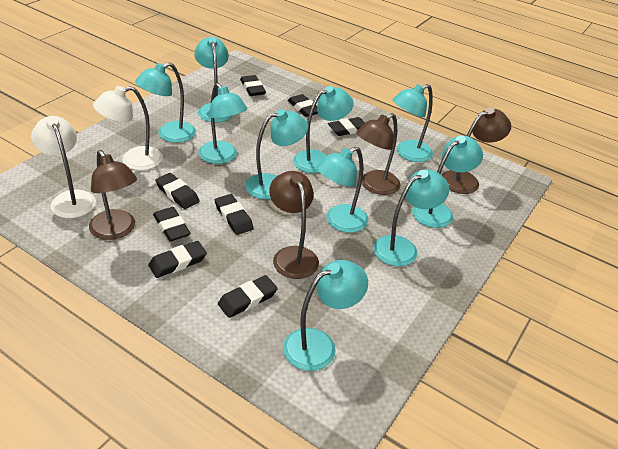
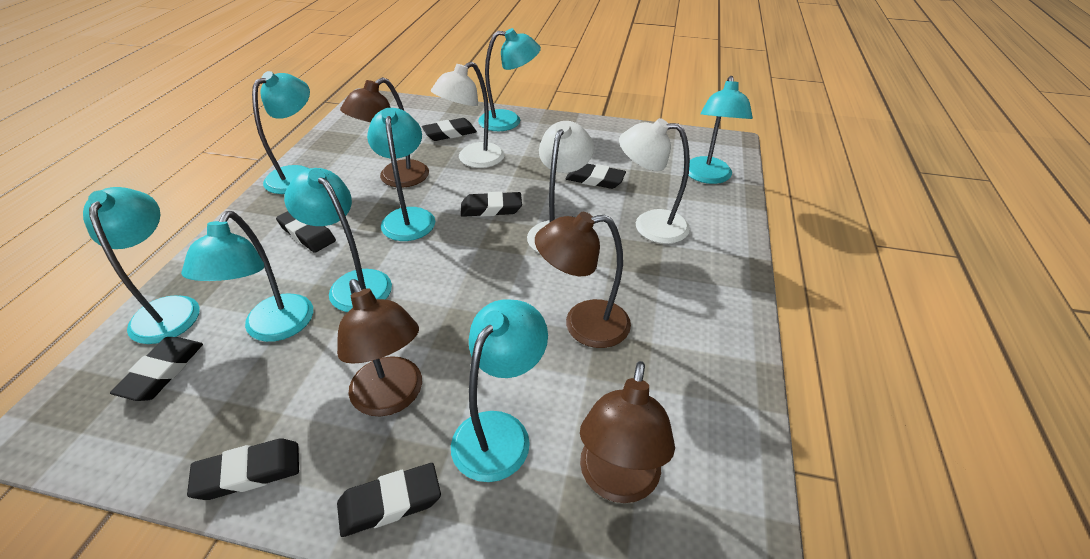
black eraser: 8 -> 7
turquoise lamp: 10 -> 8
white lamp: 2 -> 3

